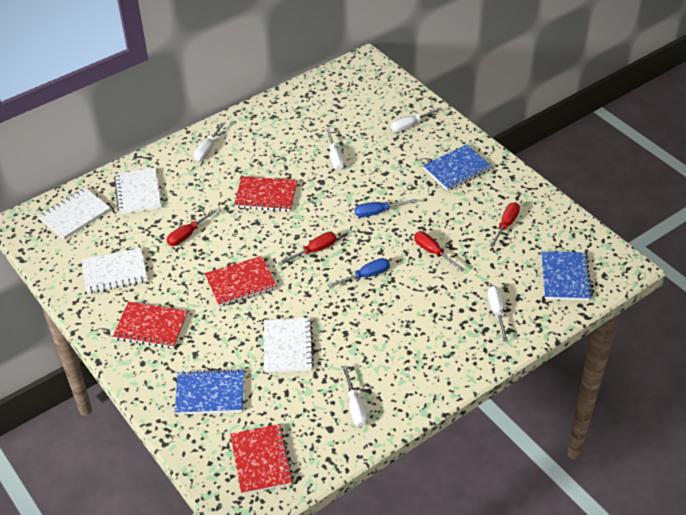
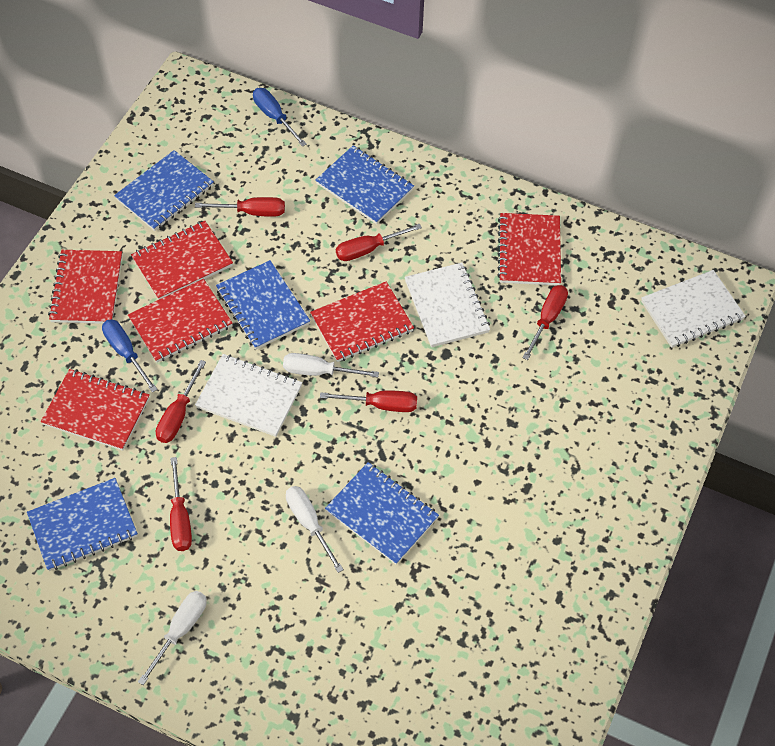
blue notebook: 3 -> 5
red notebook: 4 -> 6
red screwdriver: 4 -> 6
white notebook: 4 -> 3
white screwdriver: 5 -> 3

